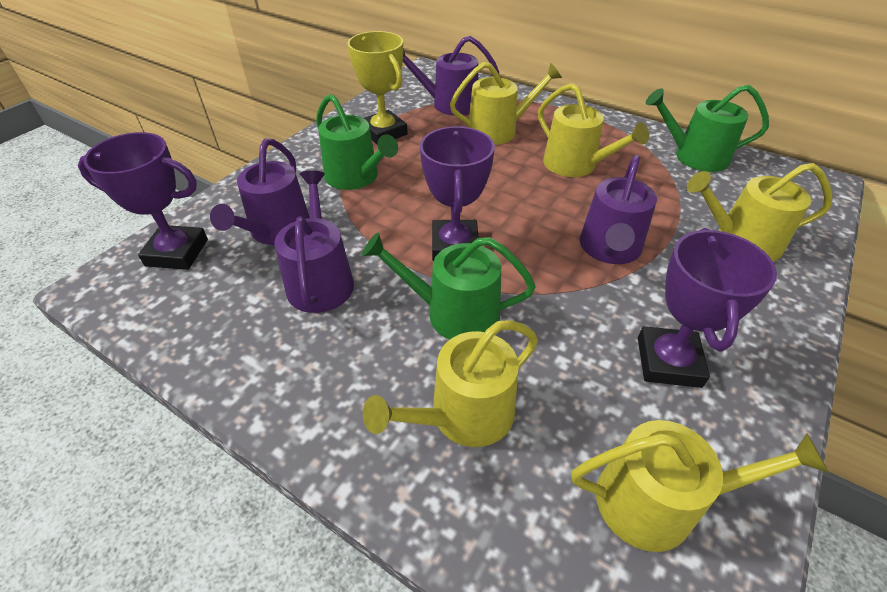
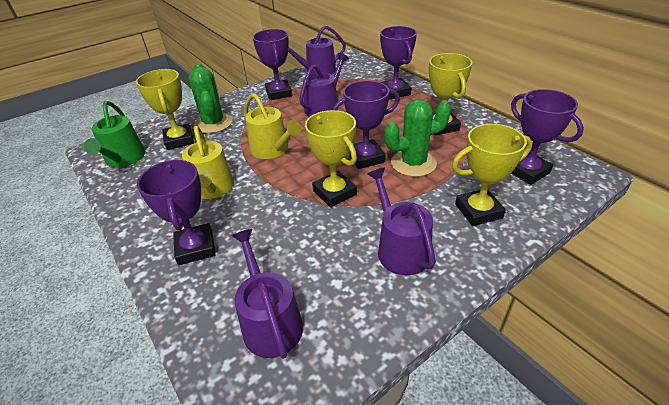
green cactus: 0 -> 2
green watering can: 3 -> 1
purple trophy: 3 -> 5
yellow trophy: 1 -> 4
yellow watering can: 5 -> 2

